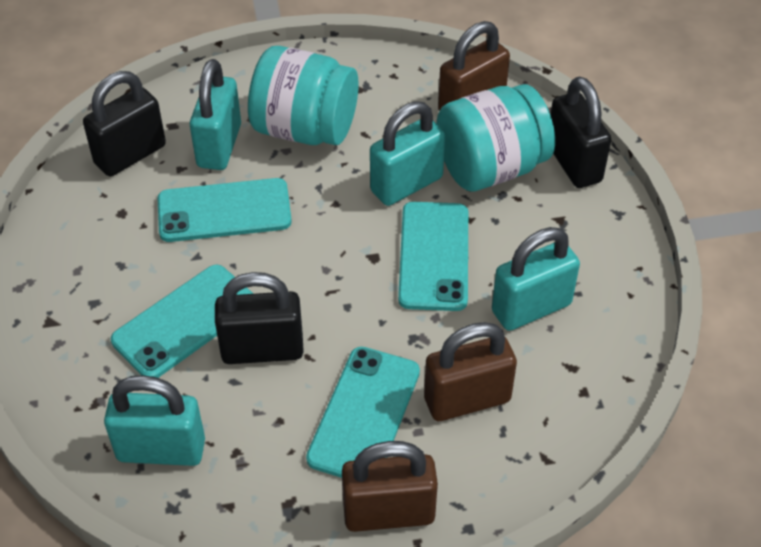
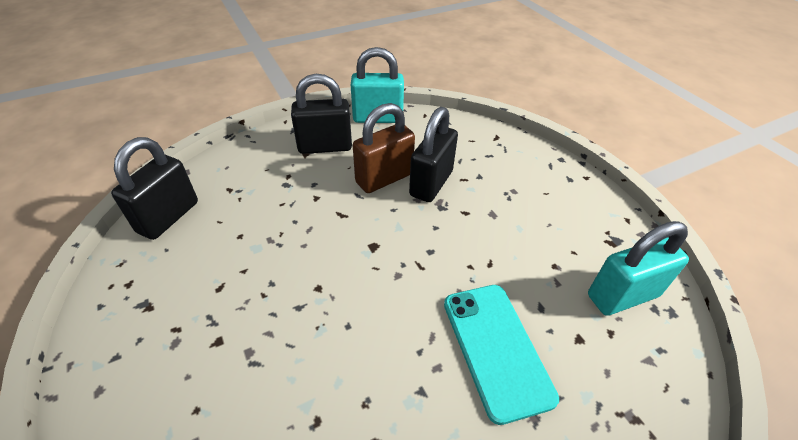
brown padlock: 3 -> 1
turquoise jar: 2 -> 0
turquoise padlock: 4 -> 2
turquoise phone: 4 -> 1

